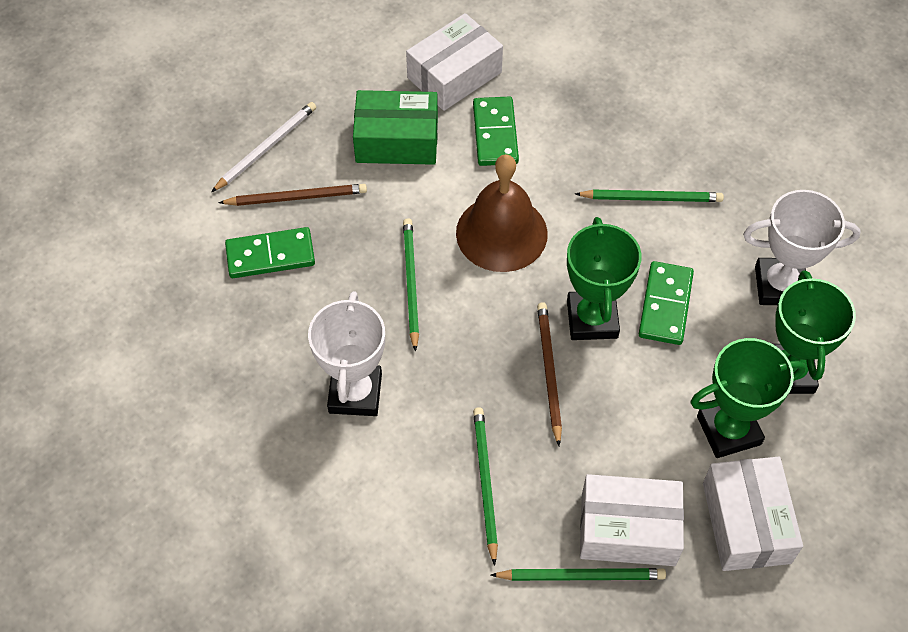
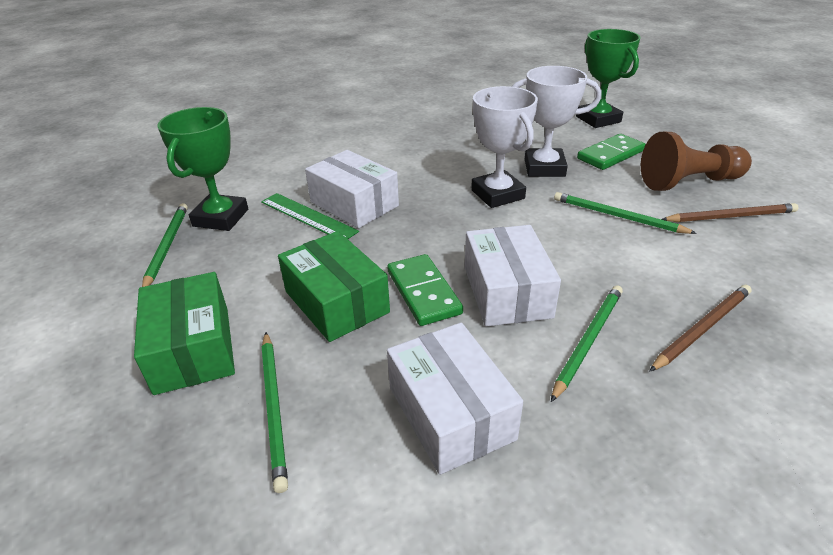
brown bell: 1 -> 0
brown pawn: 0 -> 1
green box: 1 -> 2
green domino: 3 -> 2
green ruler: 0 -> 1
green trophy: 3 -> 2
white pencil: 1 -> 0

